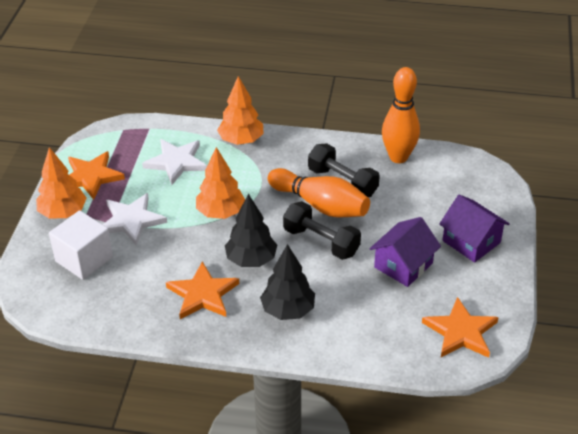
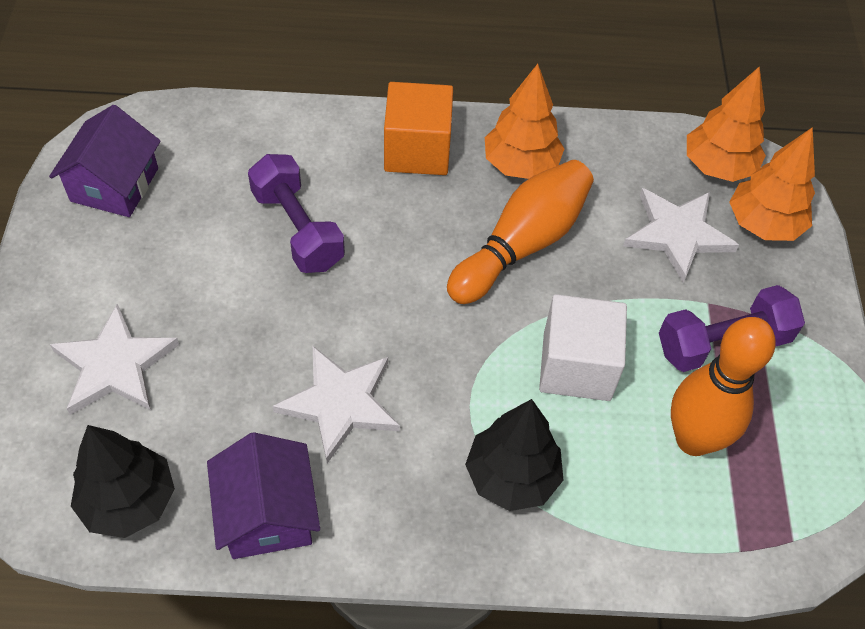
black dumbbell: 2 -> 0
orange cube: 0 -> 1
orange star: 3 -> 0
purple dumbbell: 0 -> 2
white star: 2 -> 3

